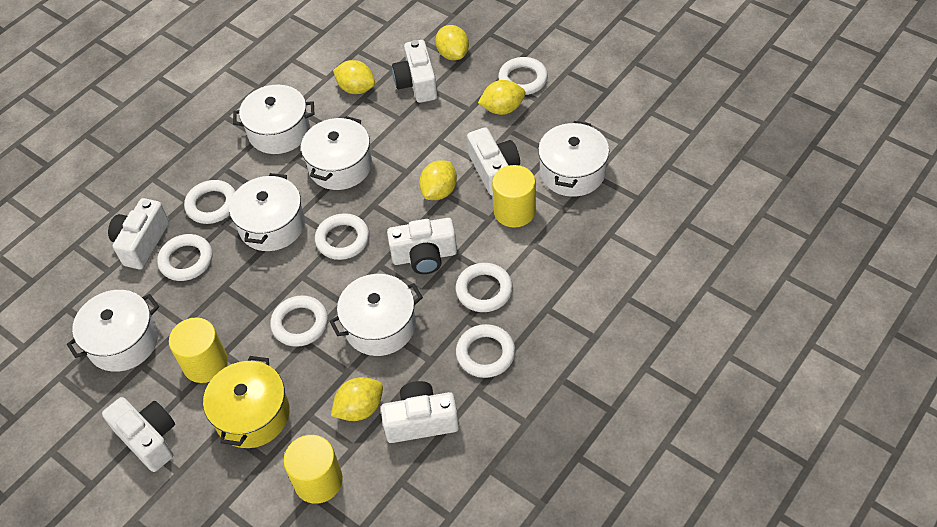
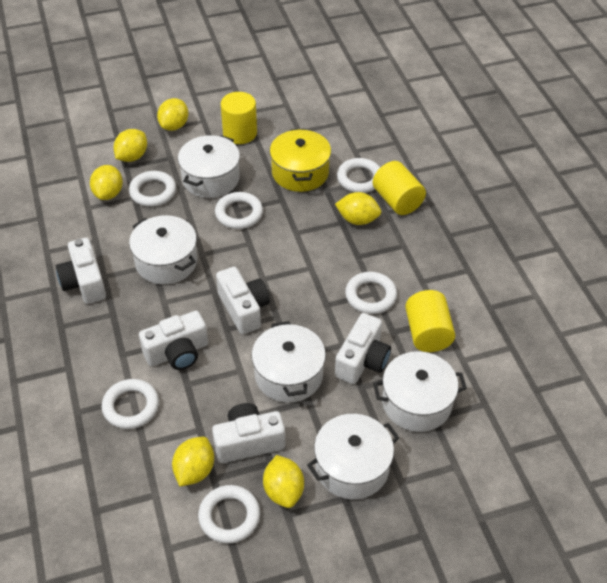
white camera: 6 -> 5
white pot: 6 -> 5
white ring: 7 -> 6
yellow lemon: 5 -> 6

